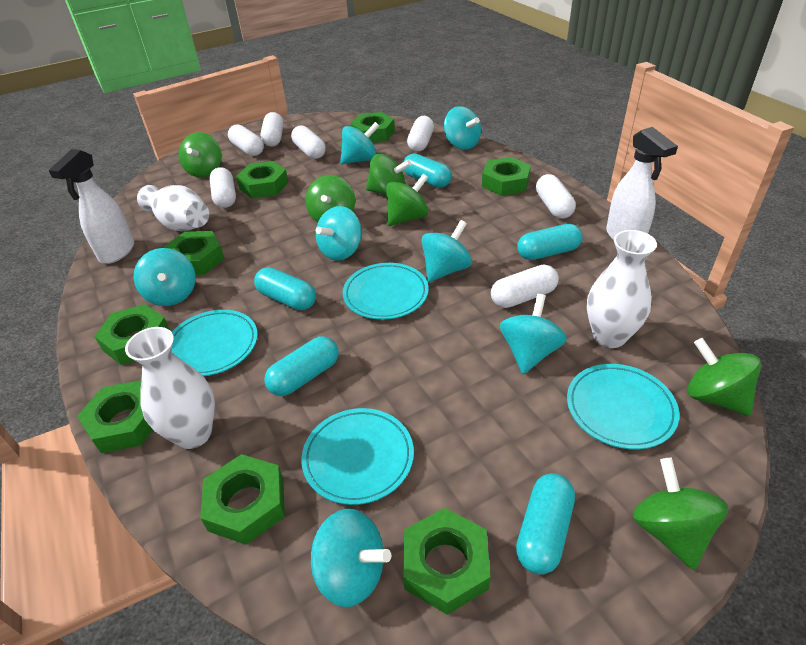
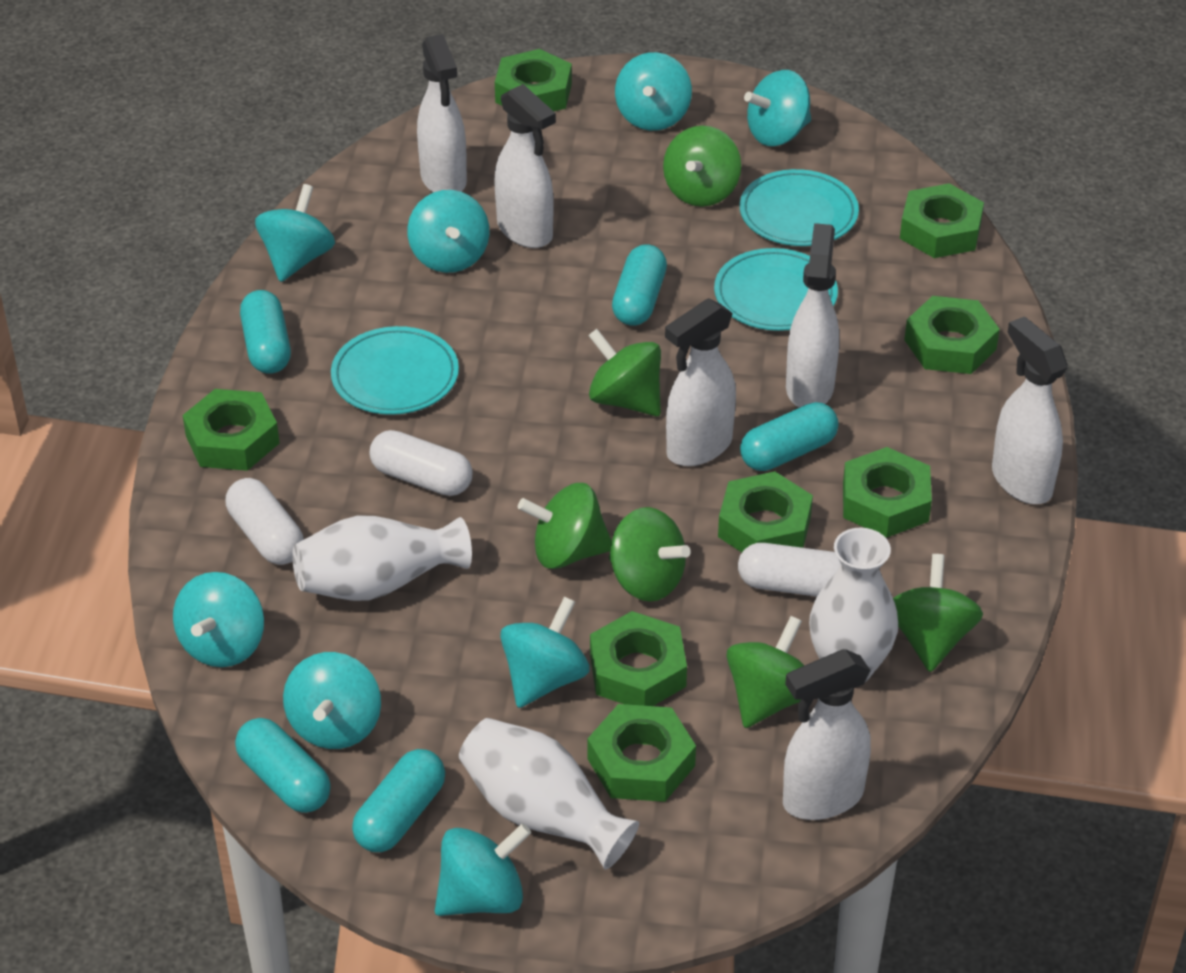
turquoise plate: 4 -> 3
turquoise spinning top: 7 -> 8
white capsule: 7 -> 3
white spray bottle: 2 -> 6

